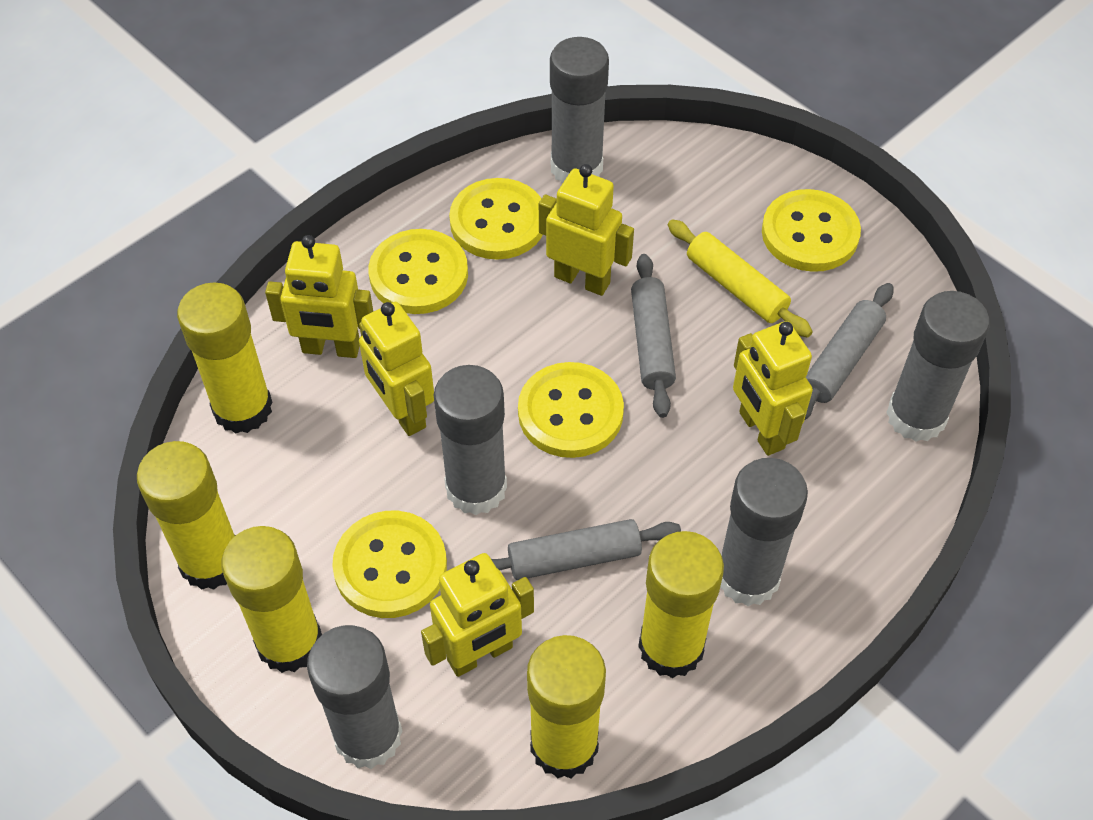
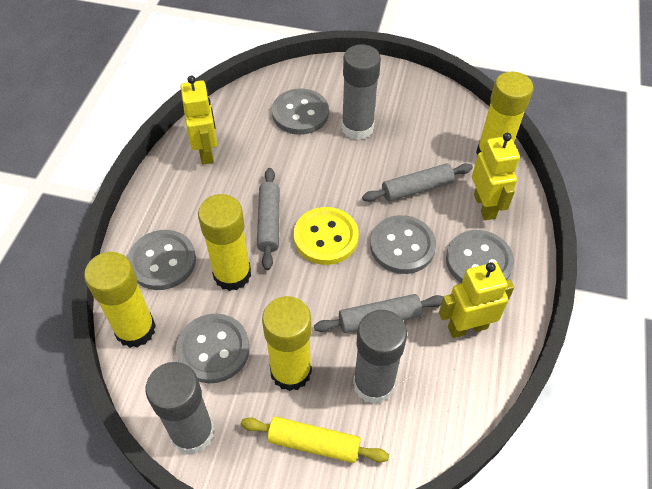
grey button: 0 -> 5
grey glue stick: 5 -> 3
yellow button: 5 -> 1
yellow glue stick: 5 -> 4
yellow robot: 5 -> 3

